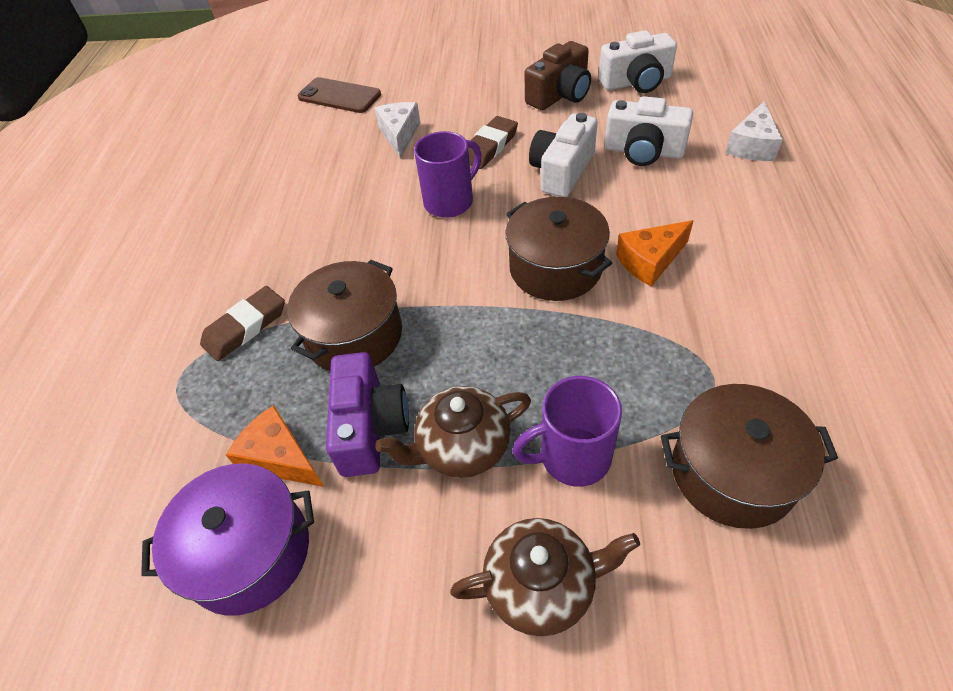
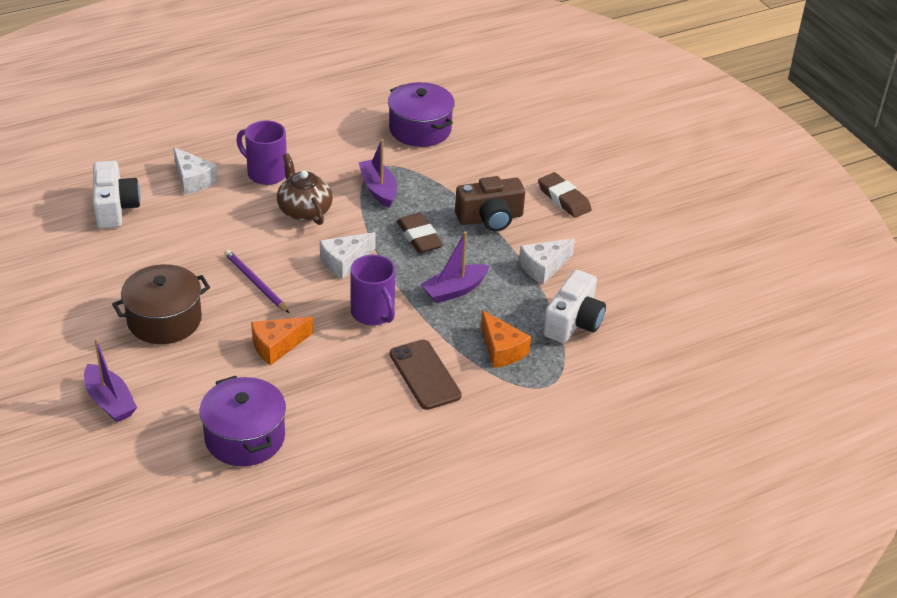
brown pot: 3 -> 1
brown teapot: 2 -> 1
purple boat: 0 -> 3
purple camera: 1 -> 0
purple pencil: 0 -> 1
purple pot: 1 -> 2
white camera: 3 -> 2
white cheese: 2 -> 3

